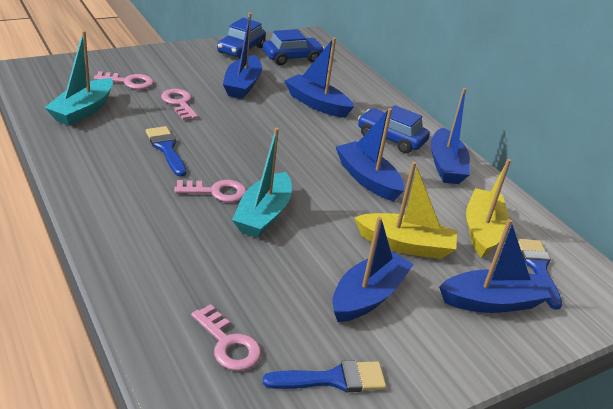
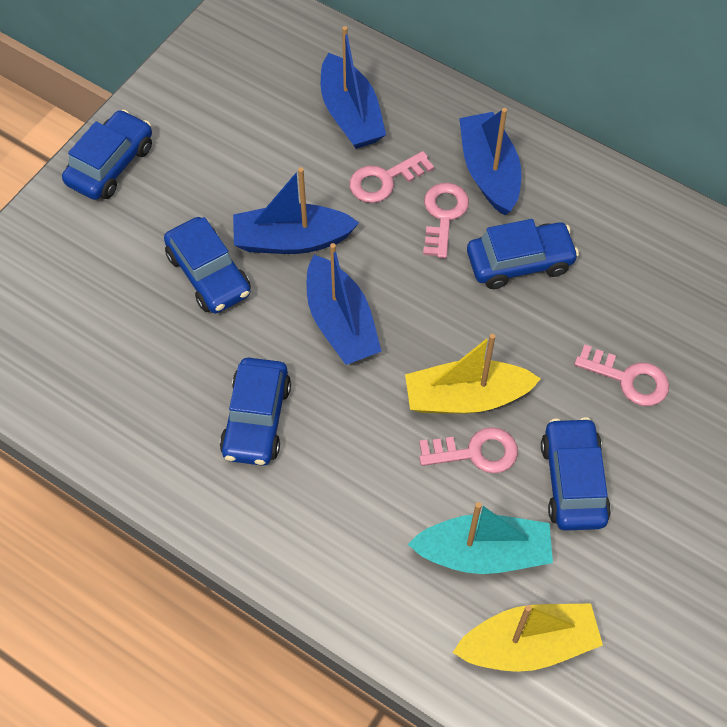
blue boat: 6 -> 4
blue brush: 3 -> 0
blue car: 3 -> 5
turquoise boat: 2 -> 1

